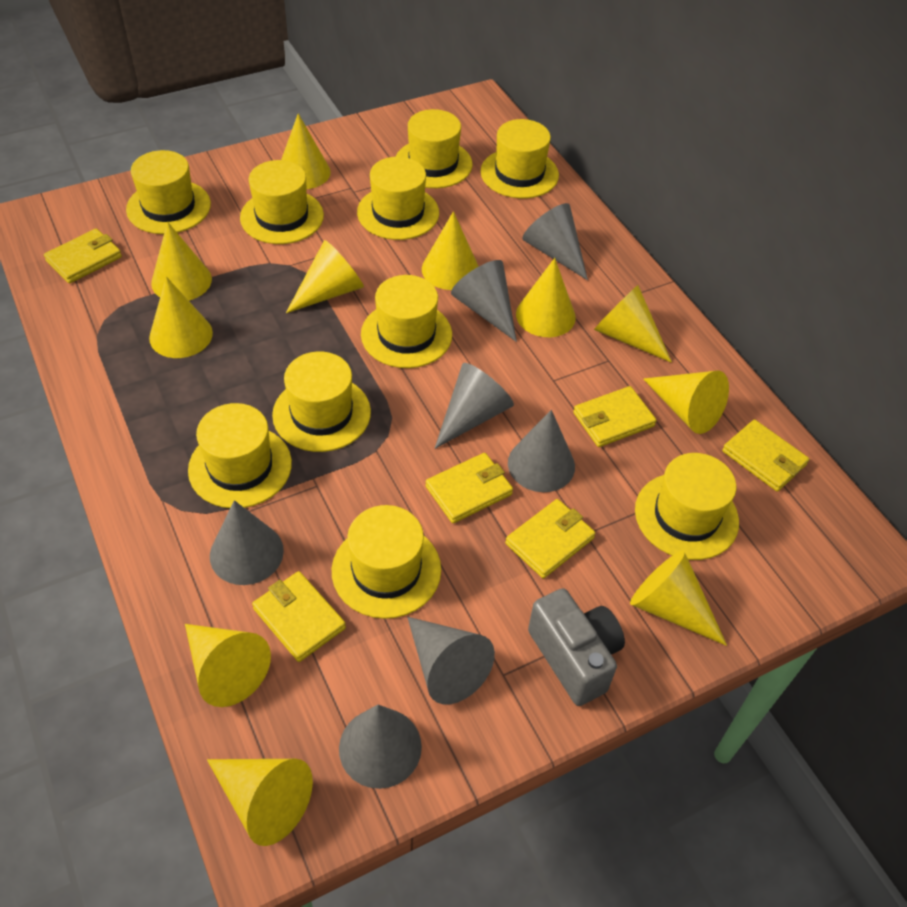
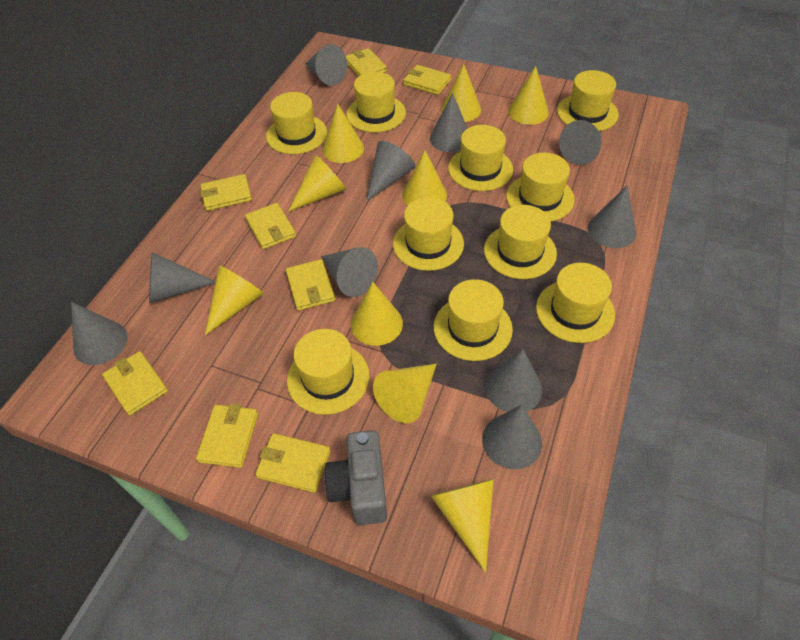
grey cone: 7 -> 10
yellow cone: 11 -> 9
yellow wallet: 6 -> 8

